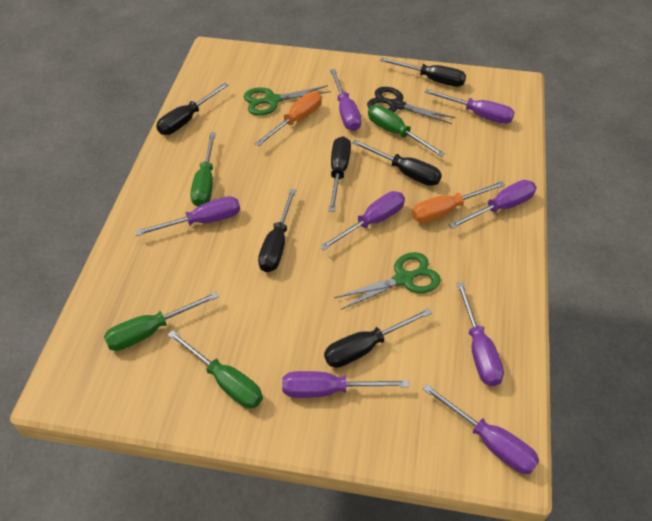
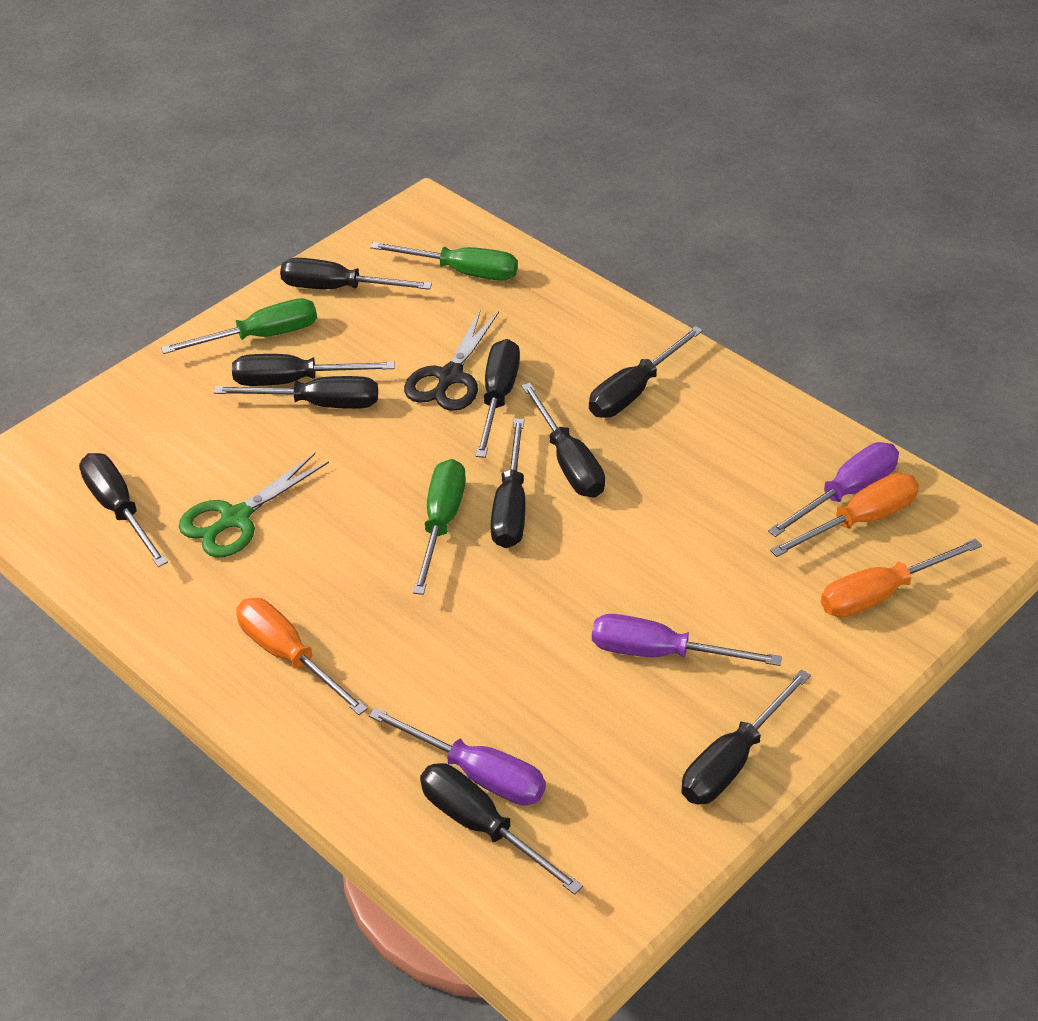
black screwdriver: 6 -> 10
green scissors: 2 -> 1
green screwdriver: 4 -> 3
orange screwdriver: 2 -> 3
purple screwdriver: 8 -> 3

